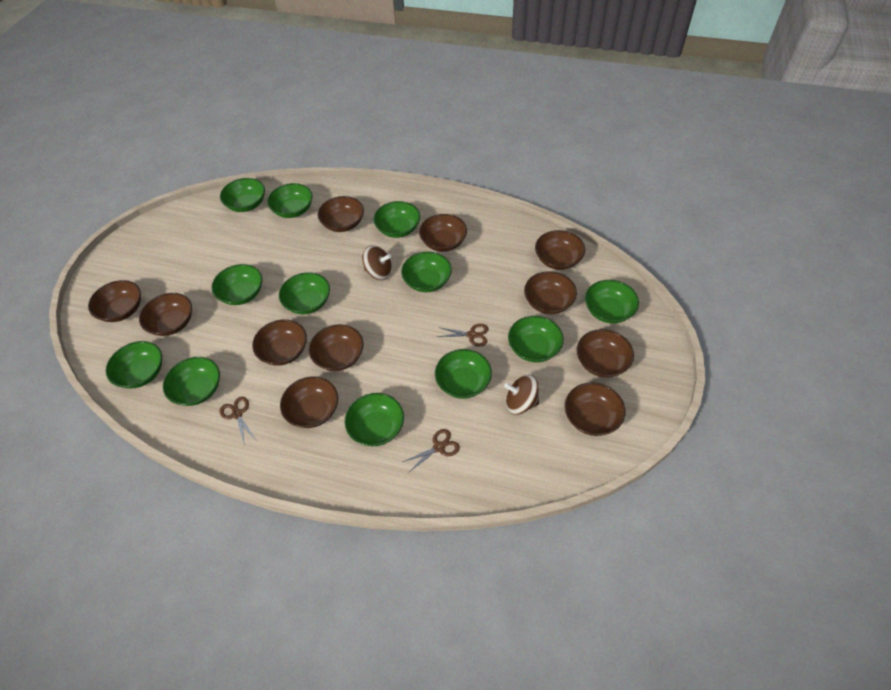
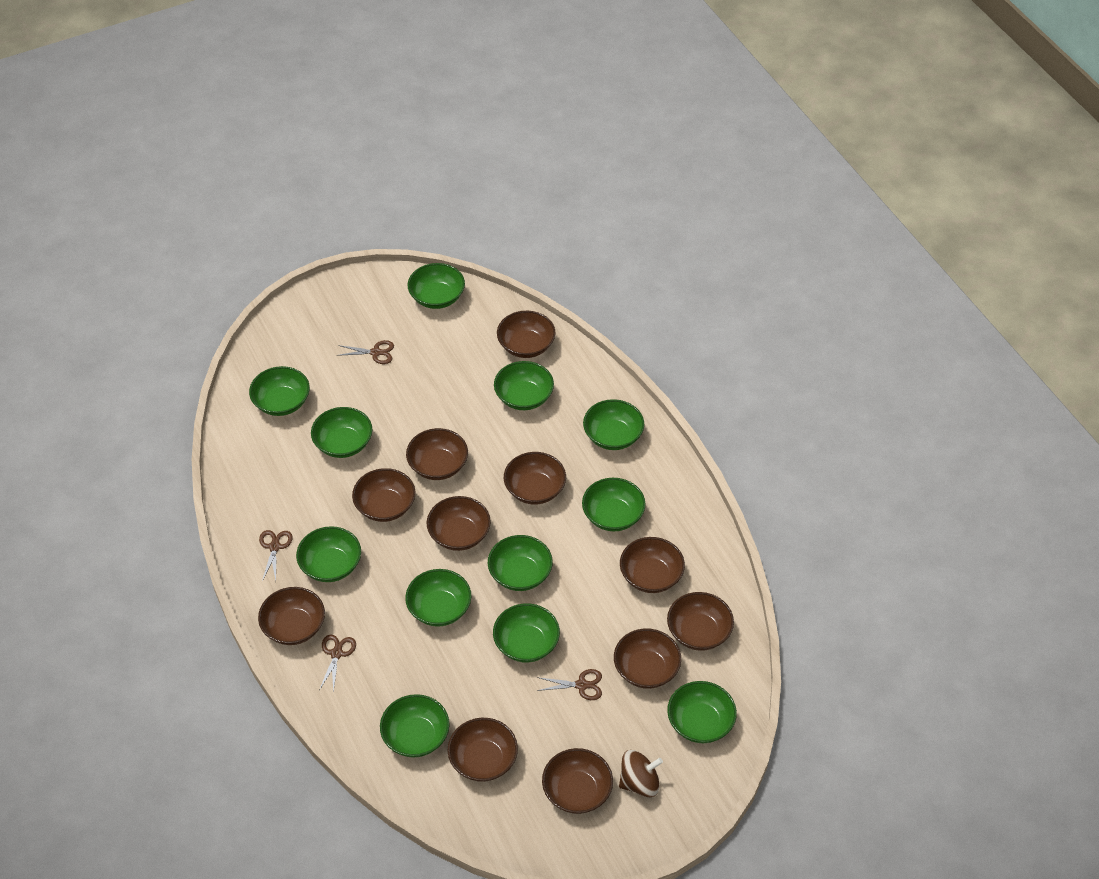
brown scissors: 3 -> 4
brown spinning top: 2 -> 1

